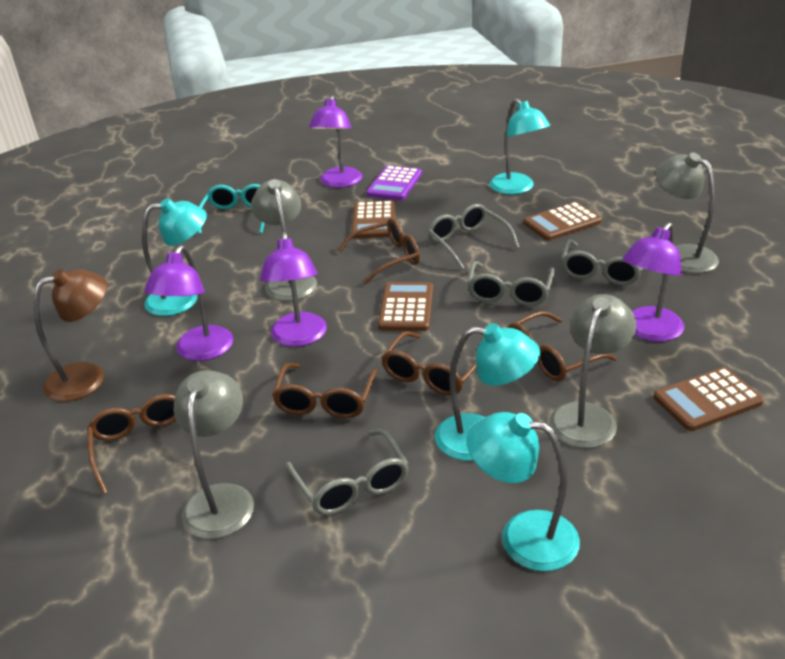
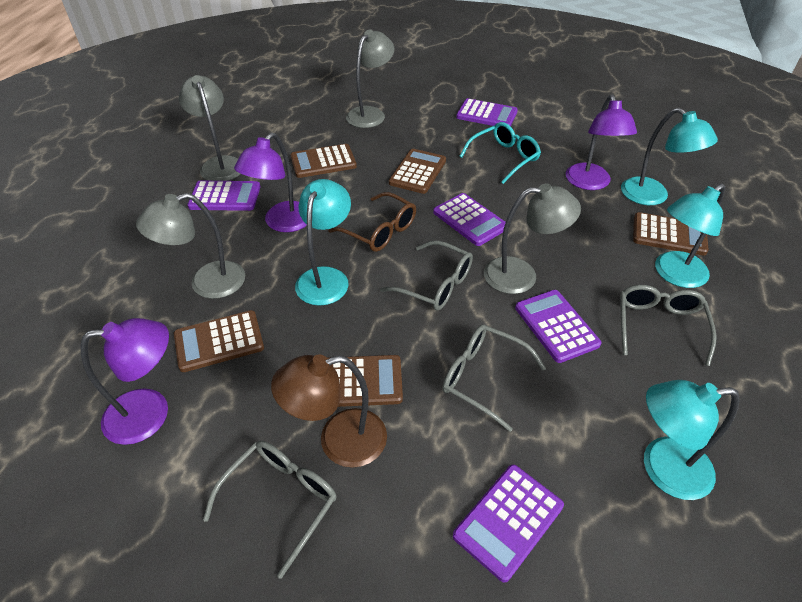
brown calculator: 4 -> 5
brown glasses: 5 -> 1
purple calculator: 1 -> 5
purple lamp: 4 -> 3

